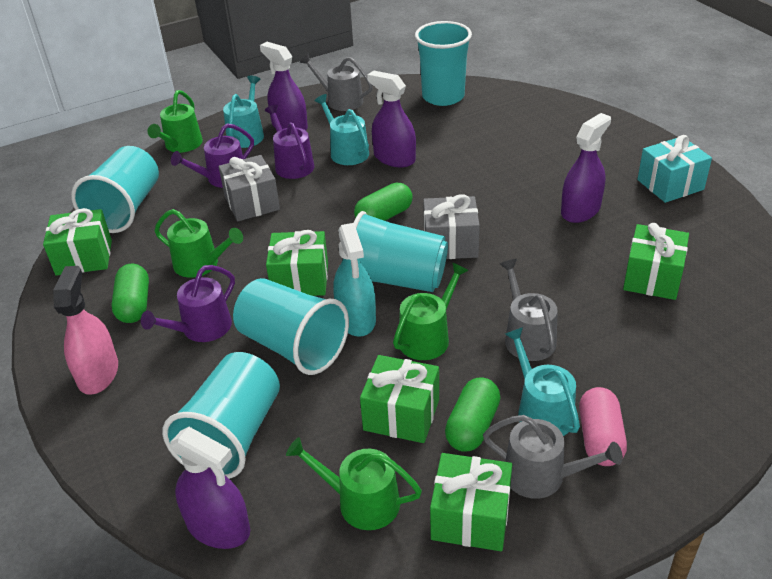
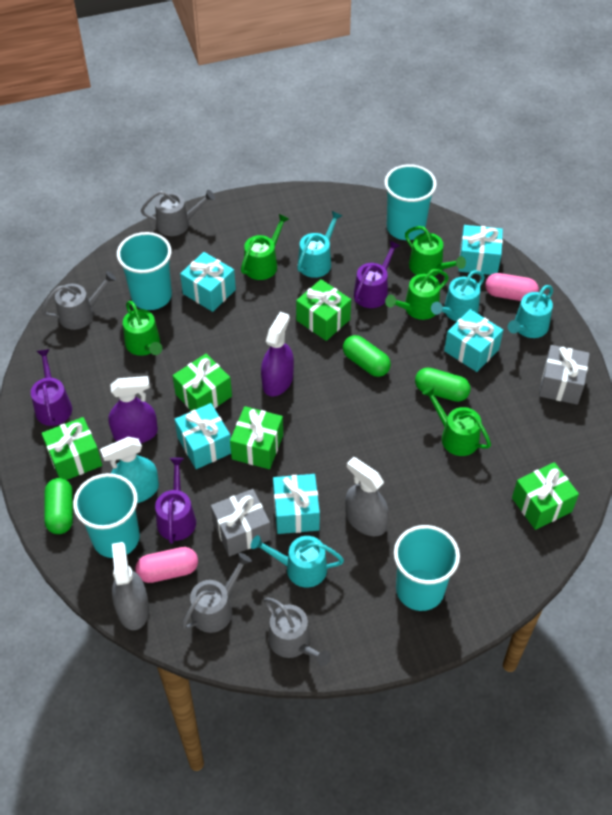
green watering can: 4 -> 5
grey spray bottle: 0 -> 2
grey watering can: 3 -> 4
pink capsule: 1 -> 2
pink spray bottle: 1 -> 0
purple spray bottle: 4 -> 2
turquoise cup: 5 -> 4
turquoise gift: 1 -> 5
turquoise watering can: 3 -> 4

